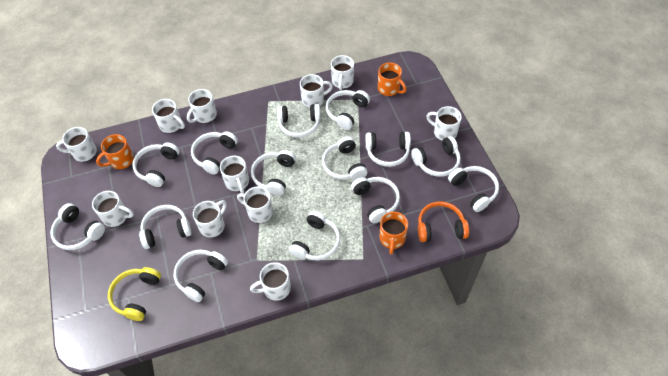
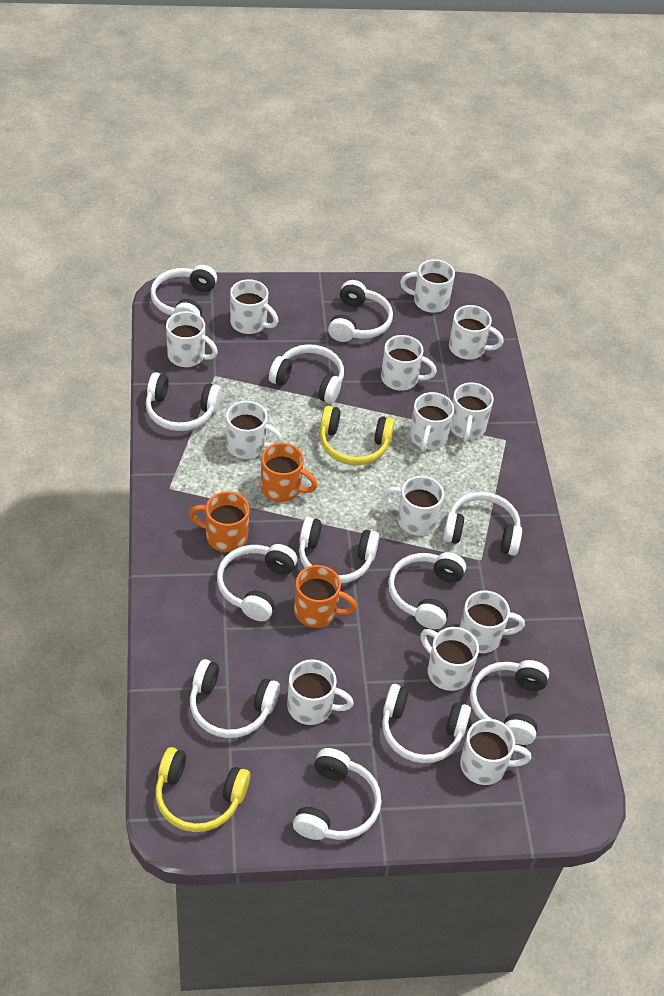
orange headphones: 1 -> 0
white headphones: 14 -> 12
white mug: 11 -> 13
yellow headphones: 1 -> 2

